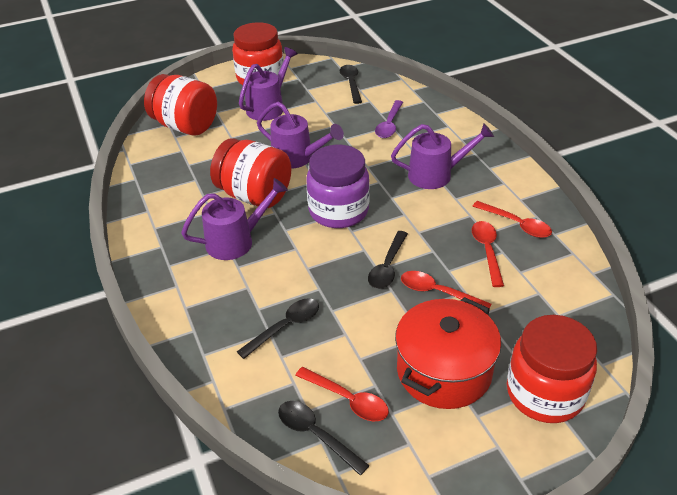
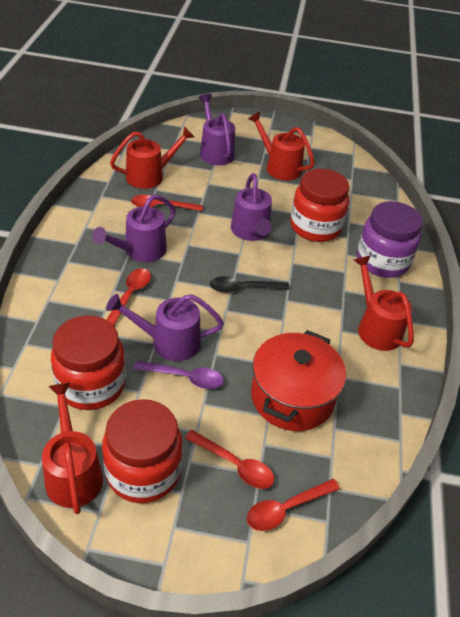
black spoon: 4 -> 1
red jar: 4 -> 3
red watering can: 0 -> 4

